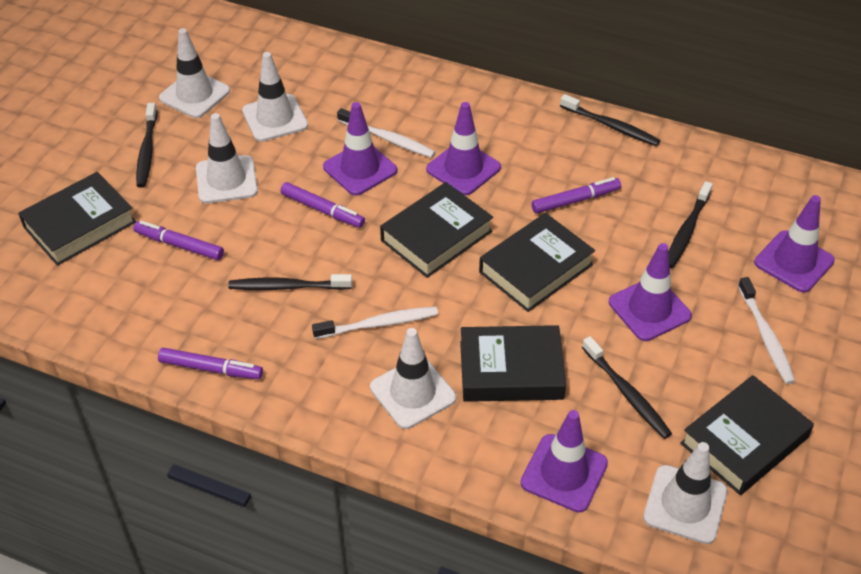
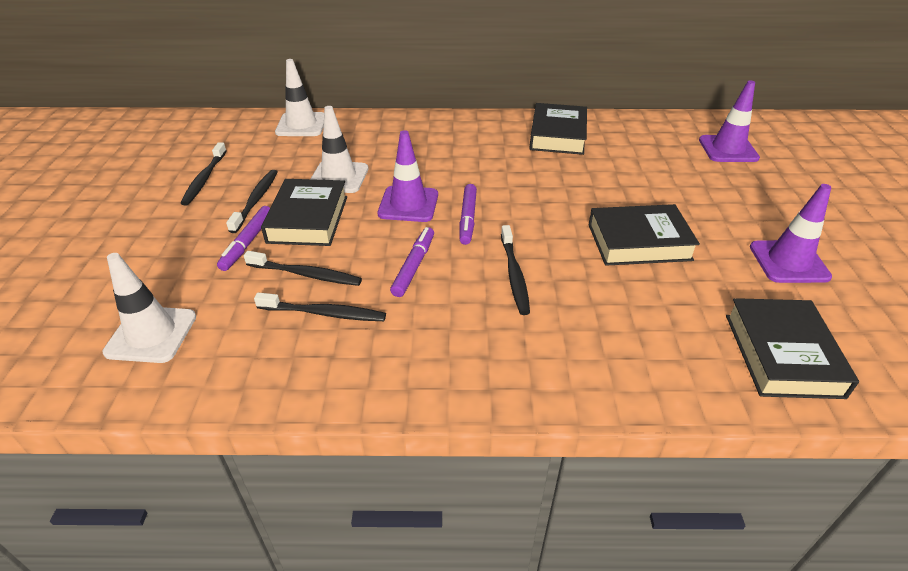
black book: 5 -> 4
purple marker: 4 -> 3
purple traffic cone: 5 -> 3
white toothbrush: 3 -> 0
white traffic cone: 5 -> 3

